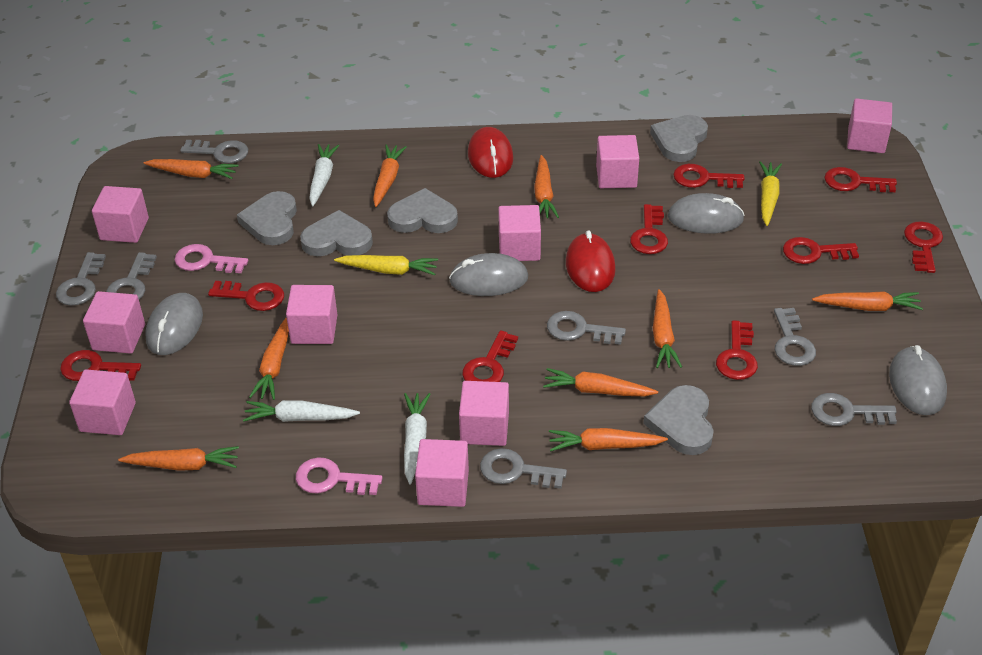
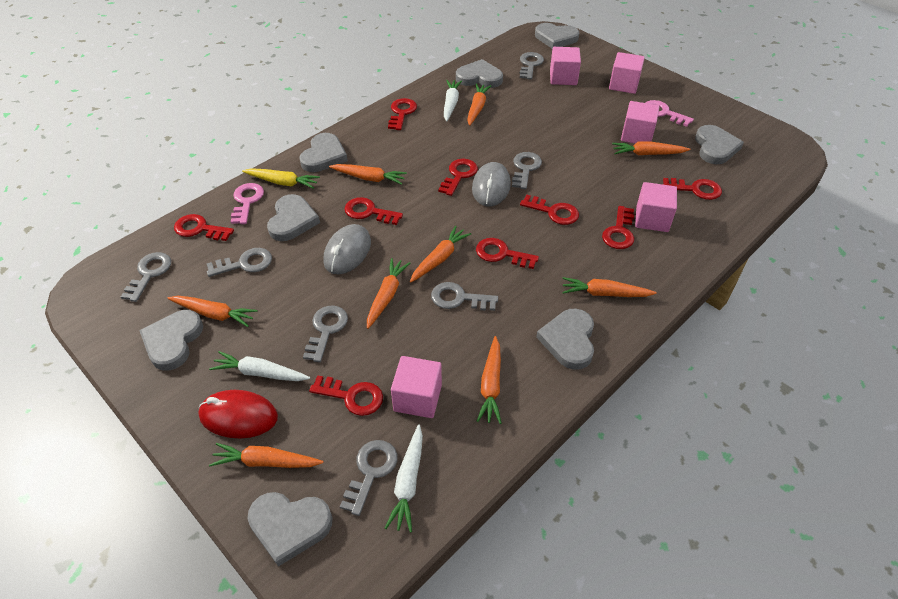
grey heart: 5 -> 8
grey mouse: 4 -> 2
pink cube: 9 -> 5
red mouse: 2 -> 1
yellow carrot: 2 -> 1

